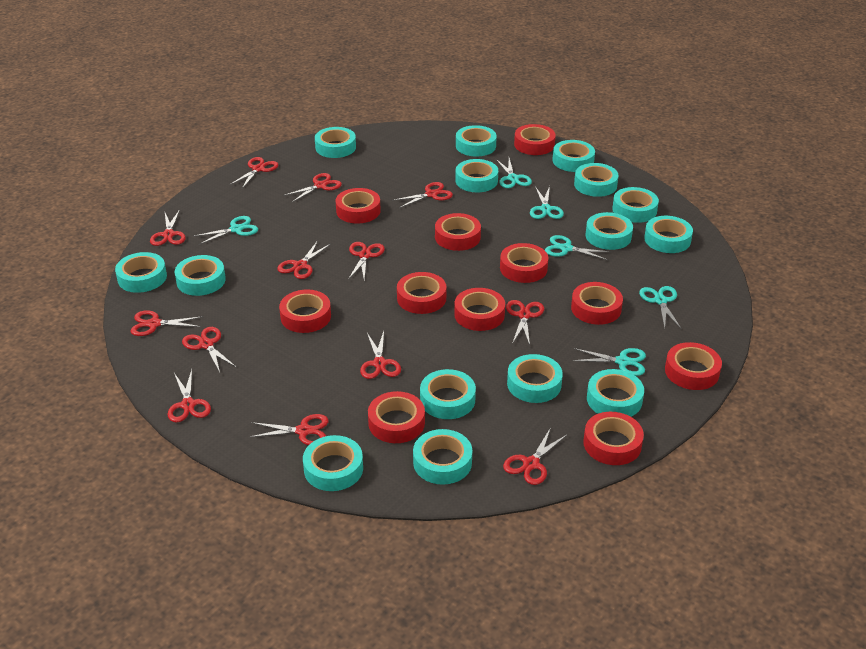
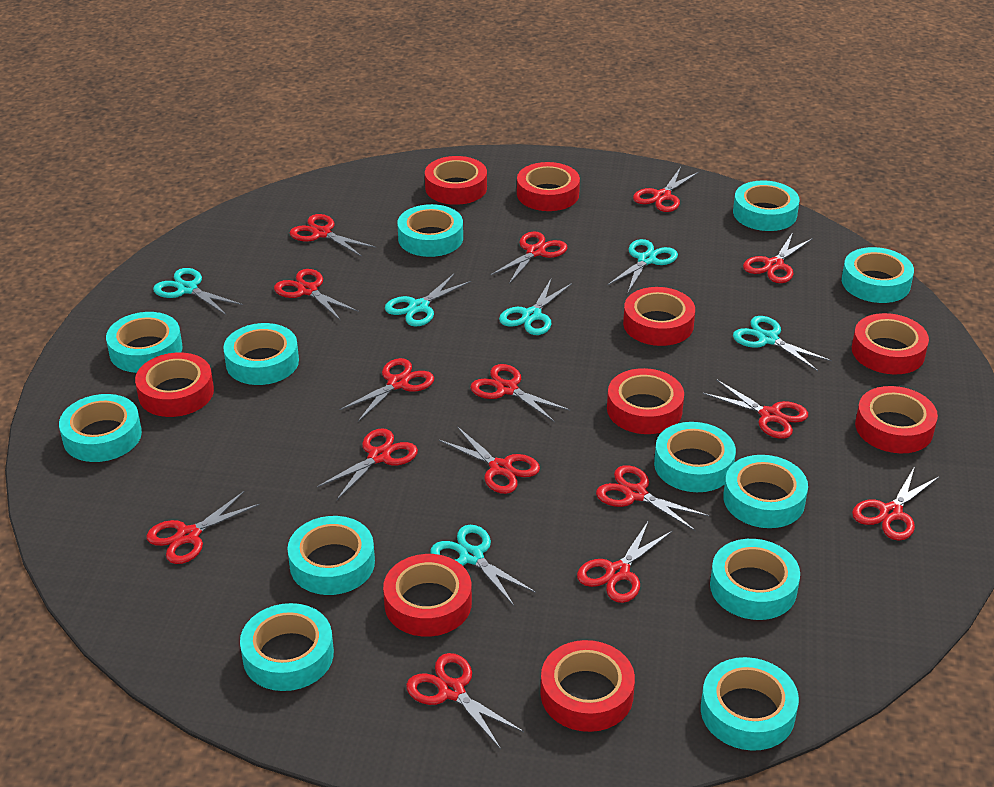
red scissors: 13 -> 15
red tape: 11 -> 9
turquoise tape: 15 -> 12

